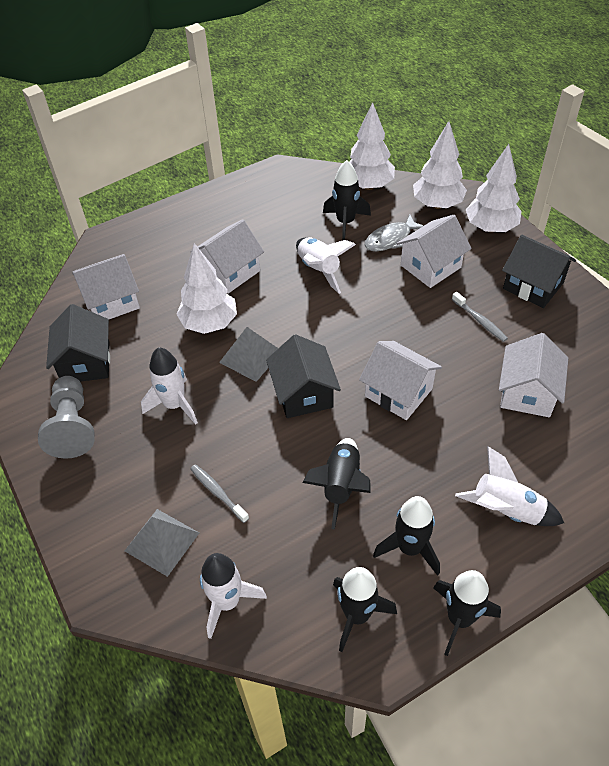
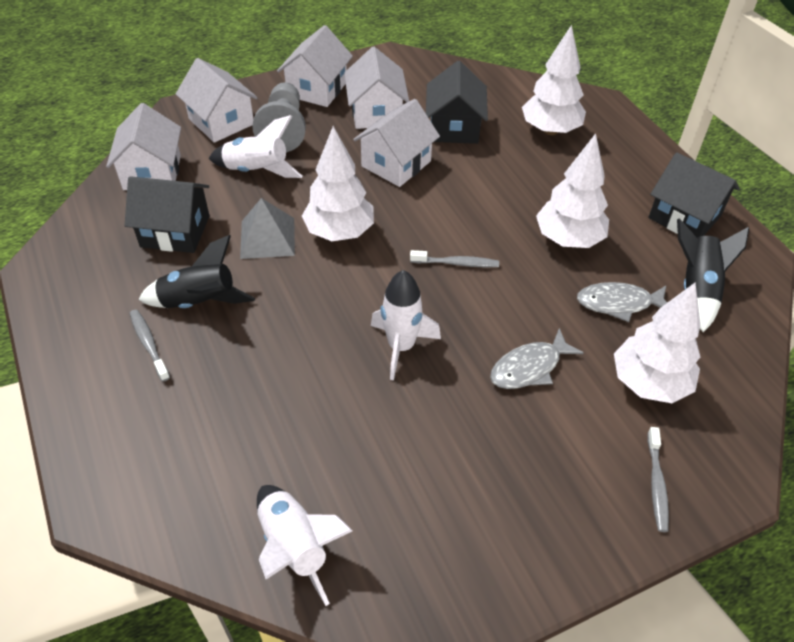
black rocket: 5 -> 2
grey fish: 1 -> 2
grey pyramid: 2 -> 1
grey toothbrush: 2 -> 3
white rocket: 4 -> 3

